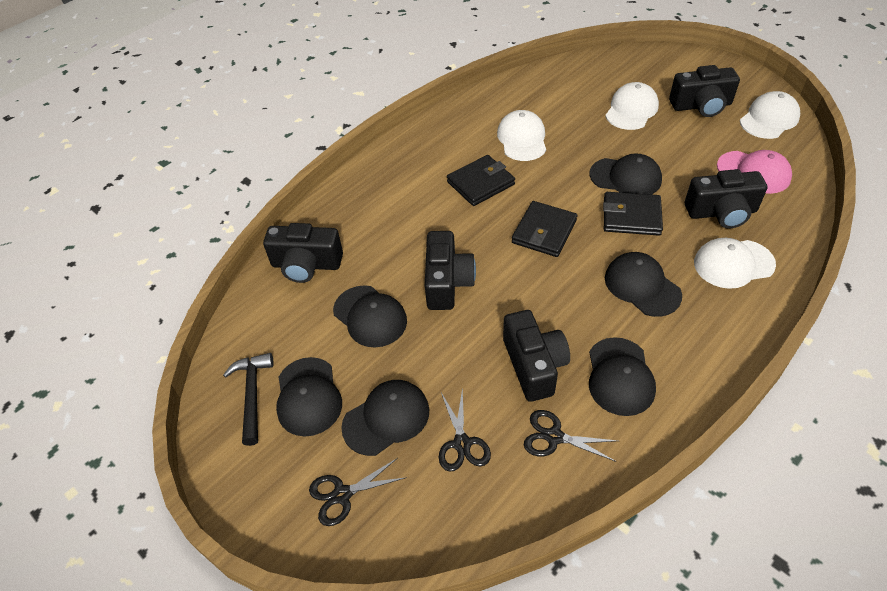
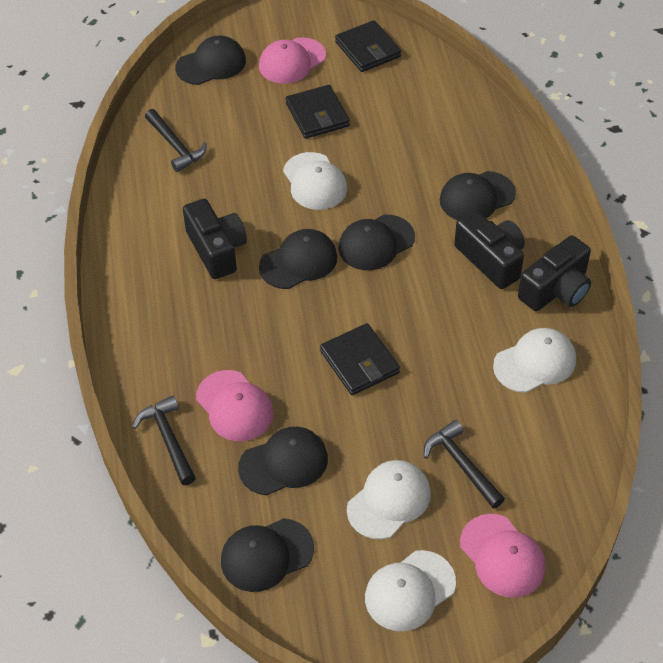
black camera: 5 -> 3
black hammer: 1 -> 3
black scissors: 3 -> 0
pink cap: 1 -> 3

